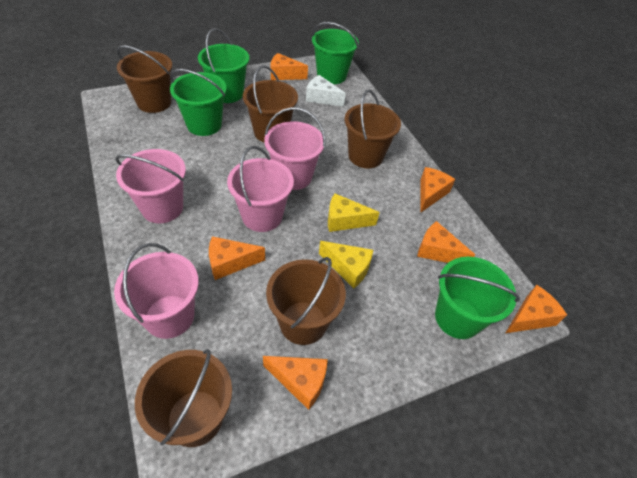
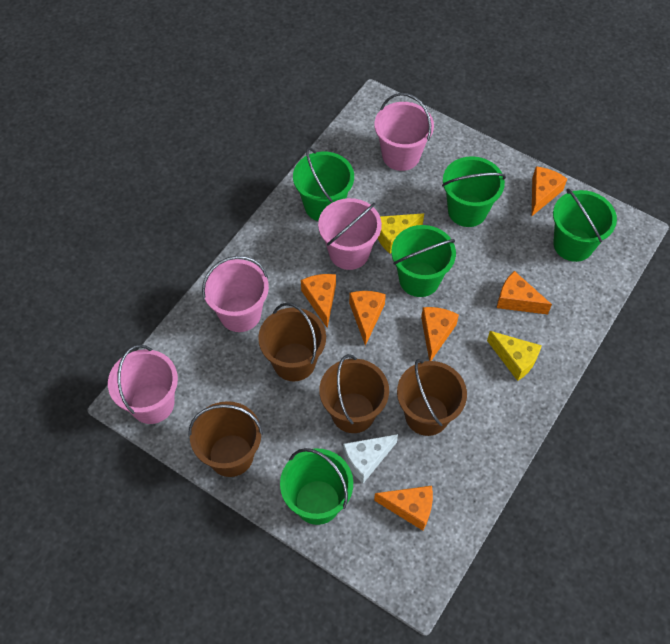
brown bucket: 5 -> 4
green bucket: 4 -> 5

